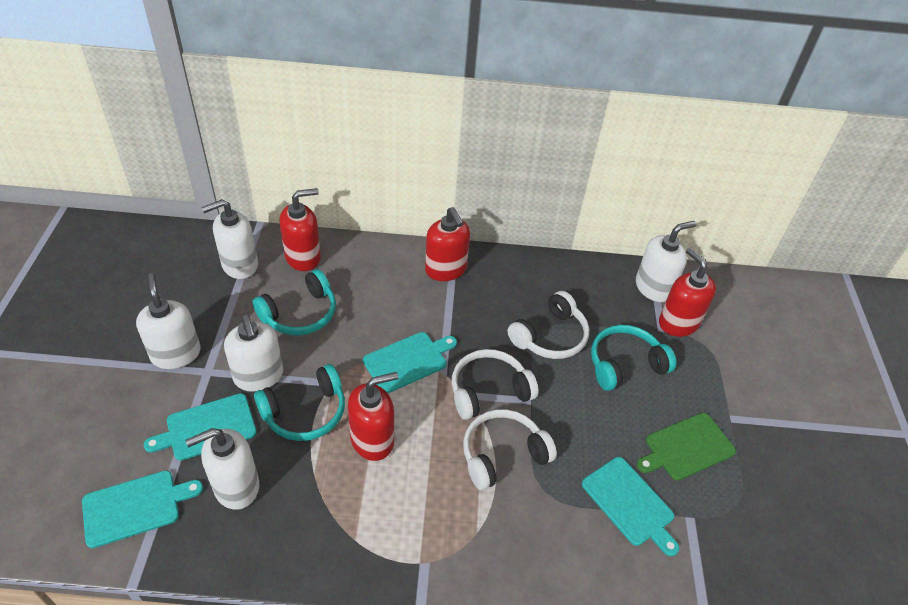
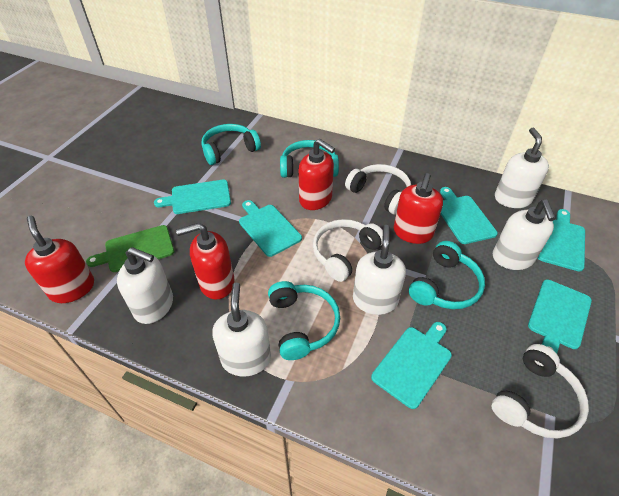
turquoise cutting board: 4 -> 6
turquoise headphones: 3 -> 4

